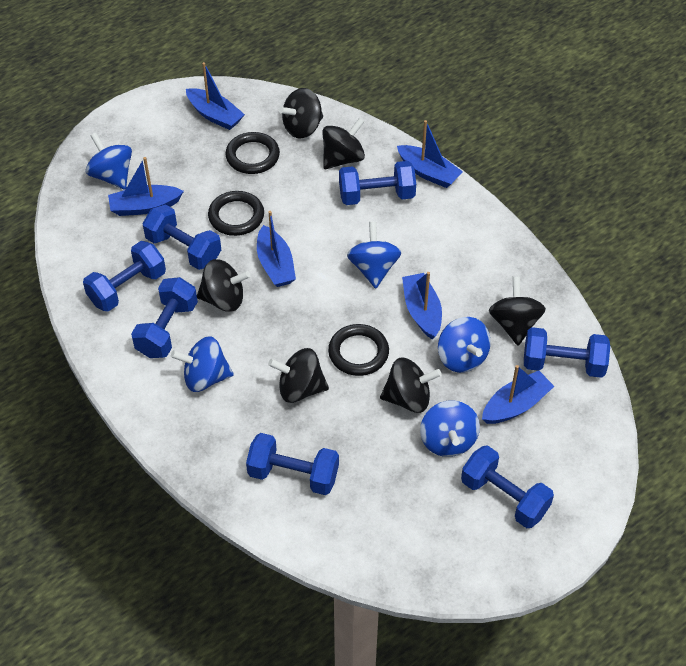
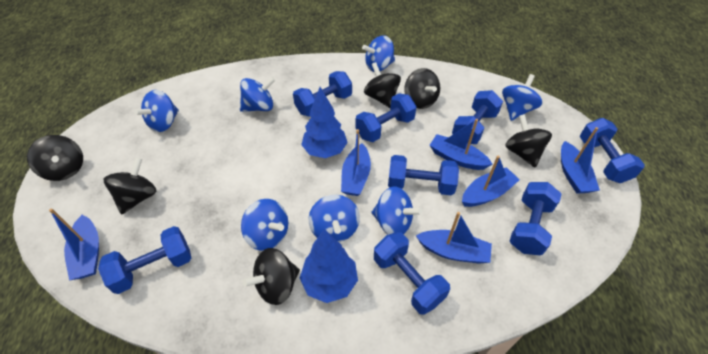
black ring: 3 -> 0
blue dumbbell: 7 -> 8
blue spinning top: 5 -> 7
blue tree: 0 -> 2

